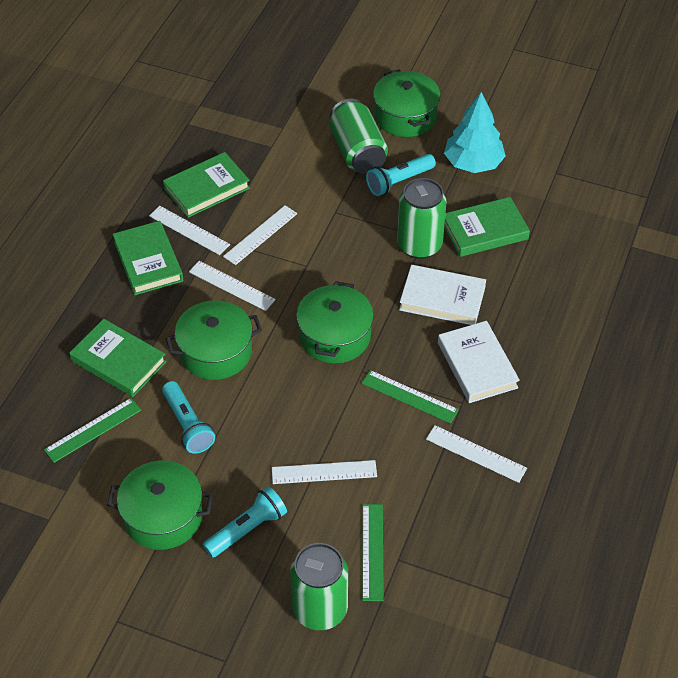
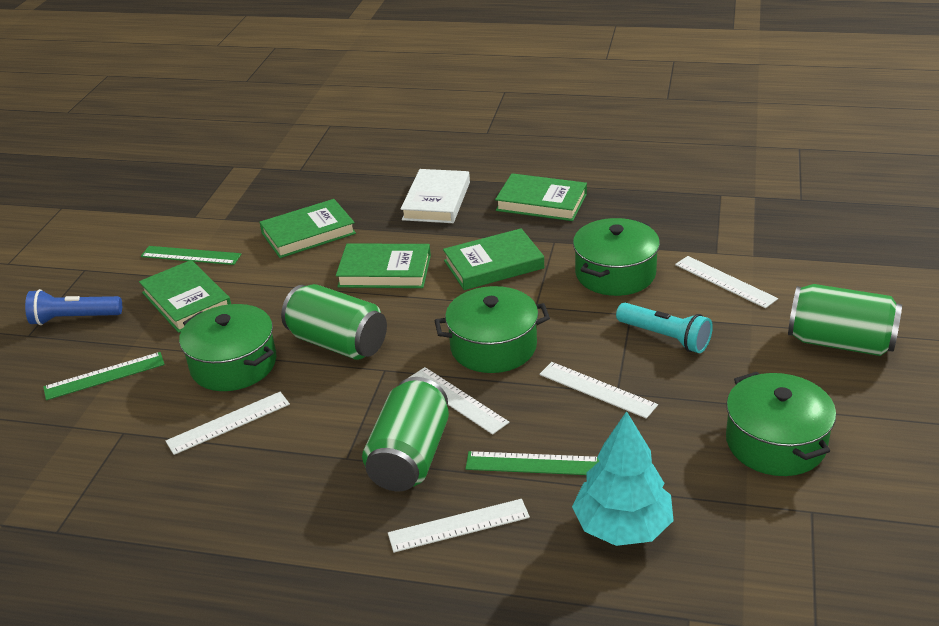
blue flashlight: 0 -> 1
green book: 4 -> 5
turquoise flashlight: 3 -> 1
white book: 2 -> 1

